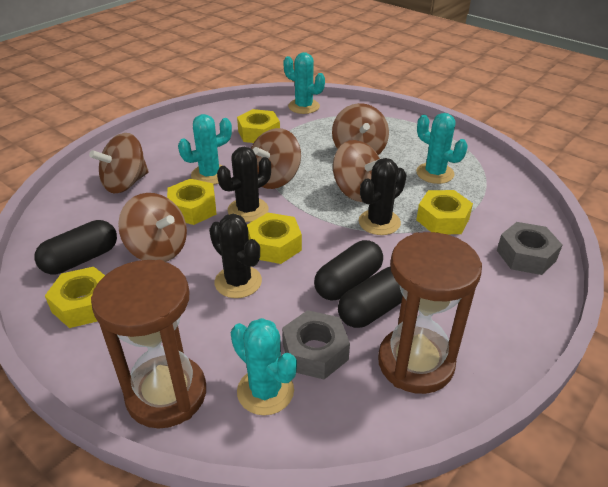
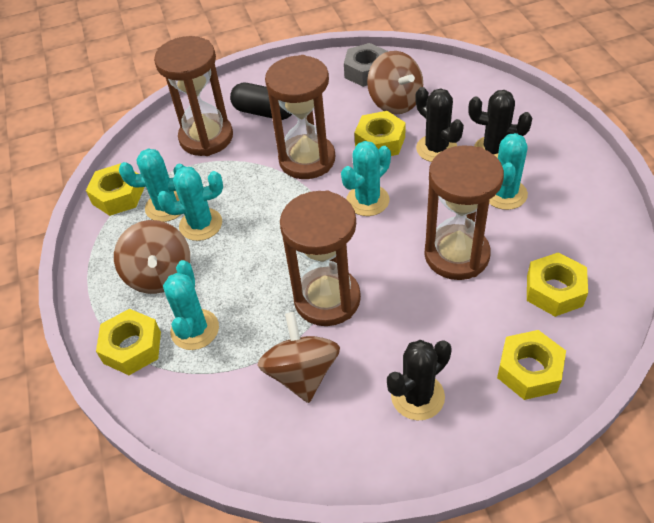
black capsule: 3 -> 1
brown hourglass: 2 -> 4
brown spinning top: 5 -> 3
grey nut: 2 -> 1
turquoise cactus: 4 -> 5

